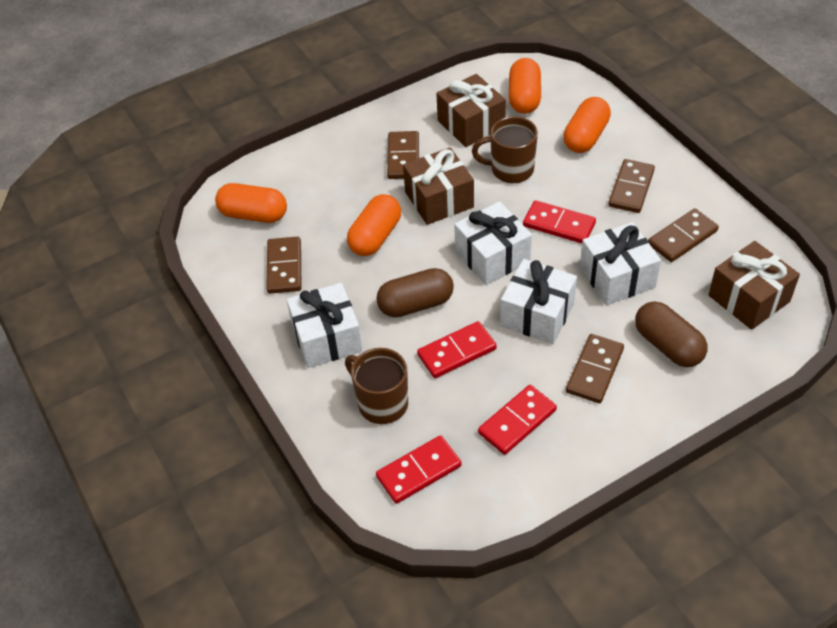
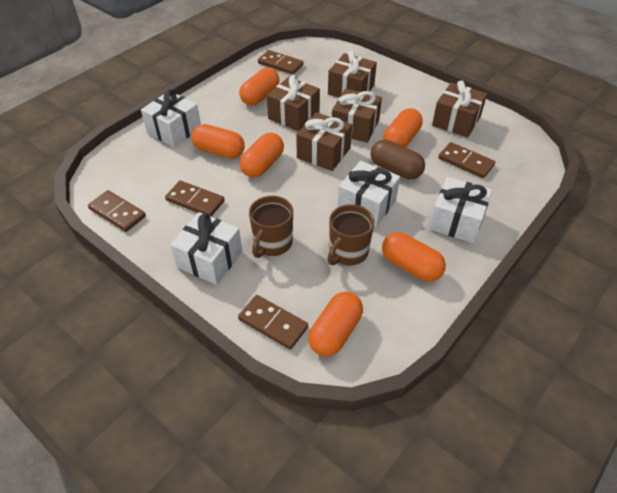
brown capsule: 2 -> 1
brown gift: 3 -> 5
orange capsule: 4 -> 6
red domino: 4 -> 0

